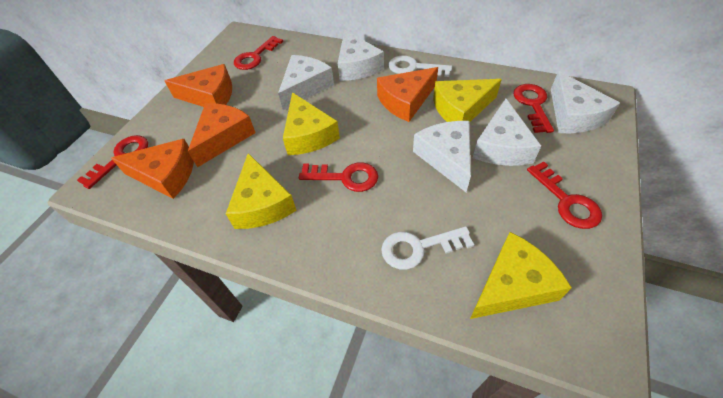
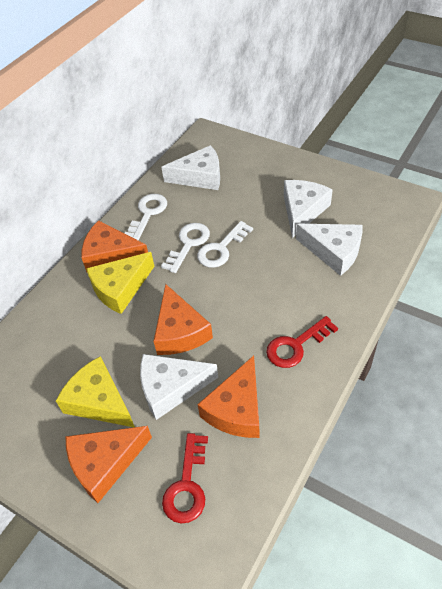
red key: 5 -> 2
white cheese: 5 -> 4
white key: 2 -> 3
yellow cheese: 4 -> 2

